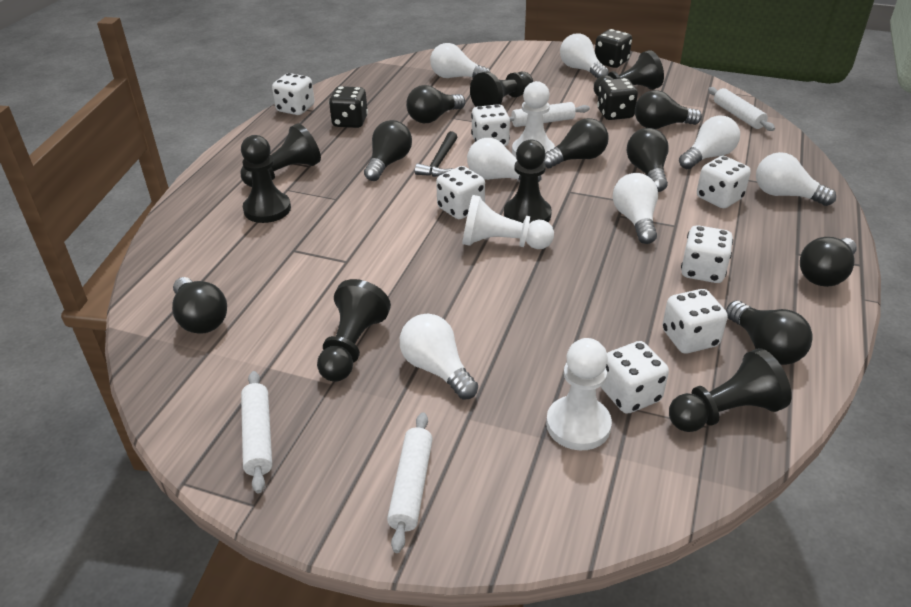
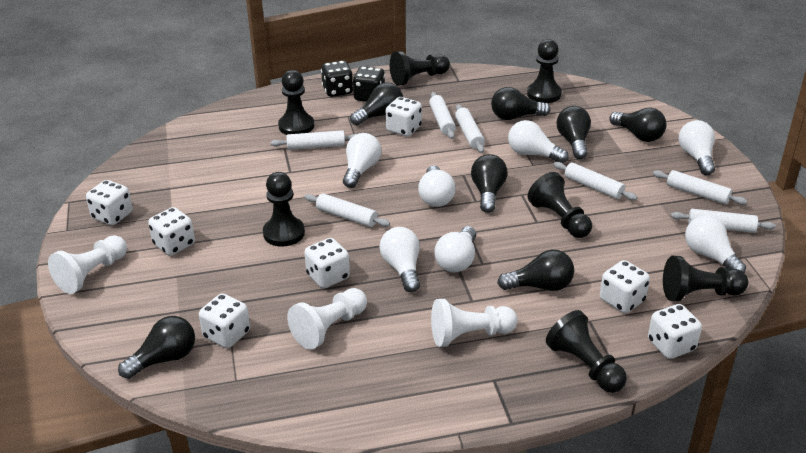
black dice: 3 -> 2
black hammer: 1 -> 0
black light bulb: 8 -> 7
white rolling pin: 4 -> 7

